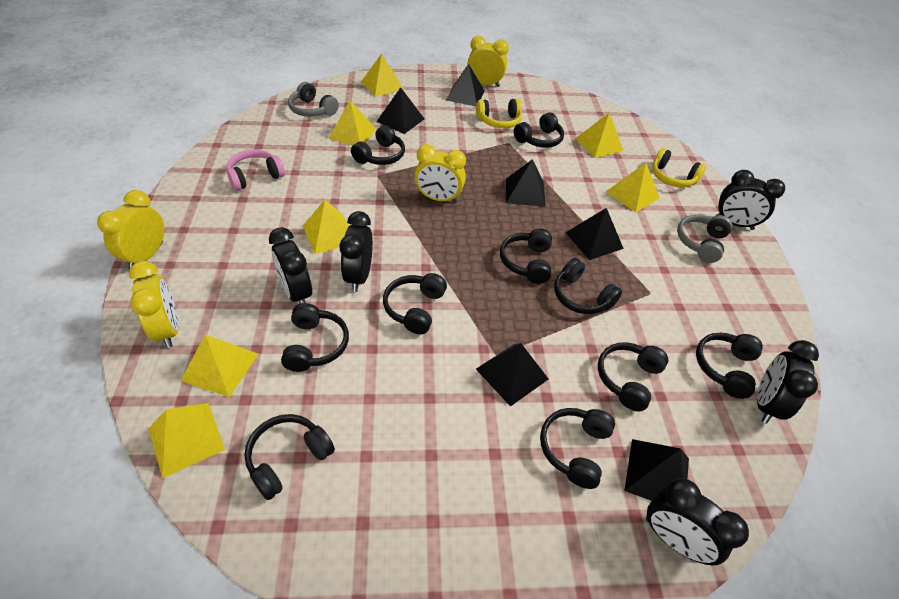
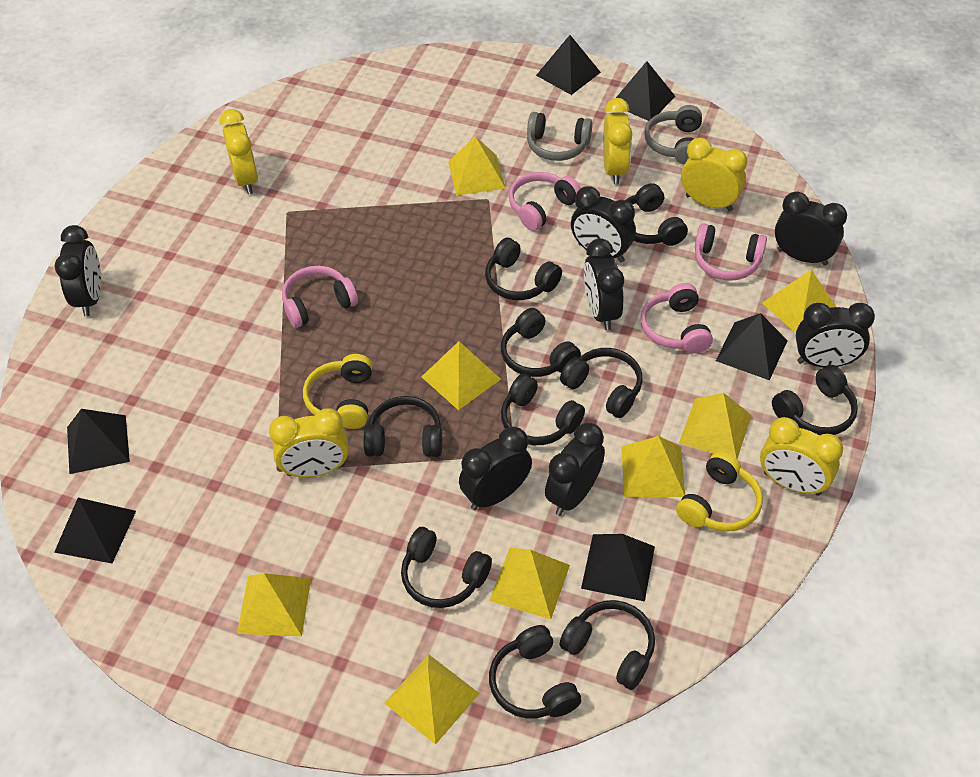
black clock: 5 -> 7
pink headphones: 1 -> 4
yellow clock: 4 -> 5
yellow pyramid: 7 -> 8

